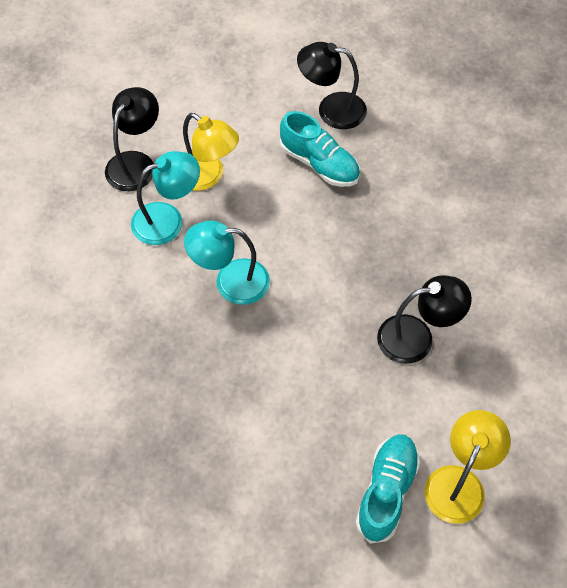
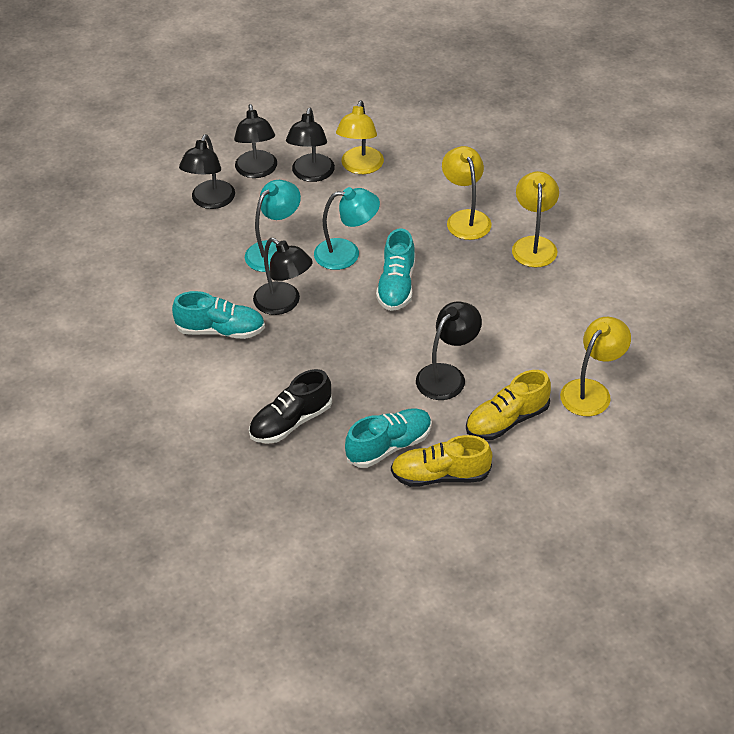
black lamp: 3 -> 5
black shoe: 0 -> 1
turquoise shoe: 2 -> 3
yellow lamp: 2 -> 4
yellow shoe: 0 -> 2

